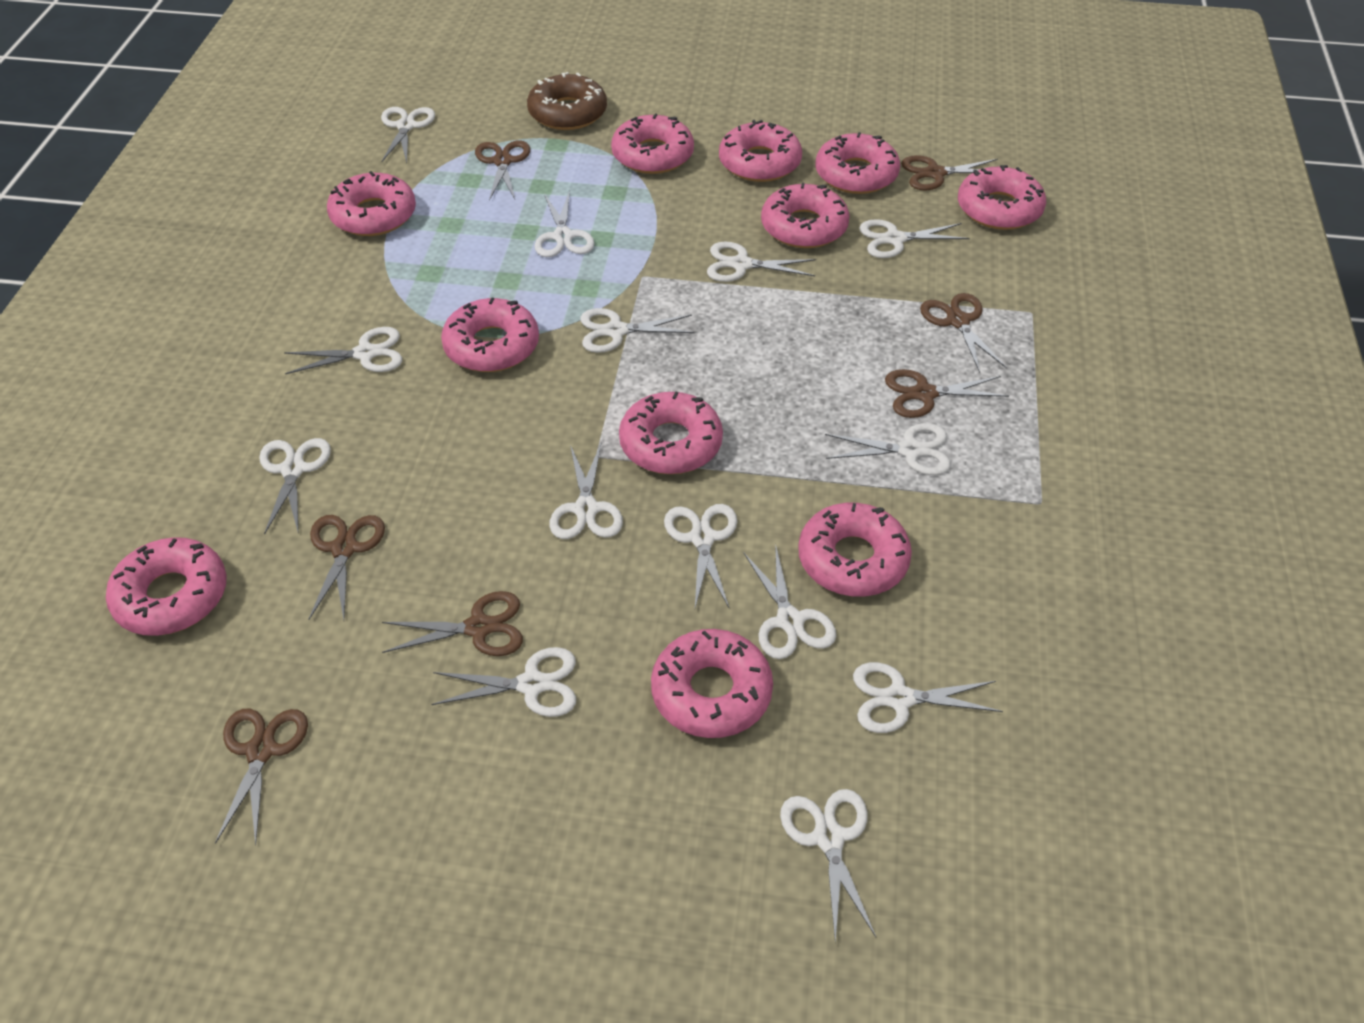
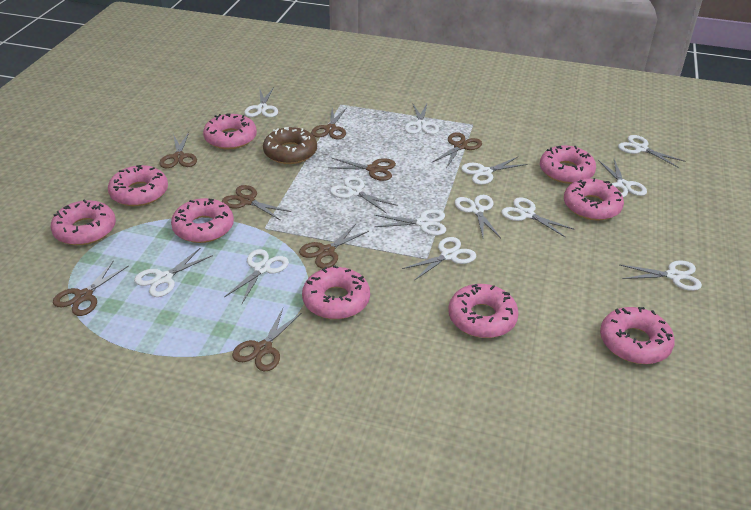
brown scissors: 7 -> 8
pink donut: 11 -> 9
white scissors: 14 -> 13

